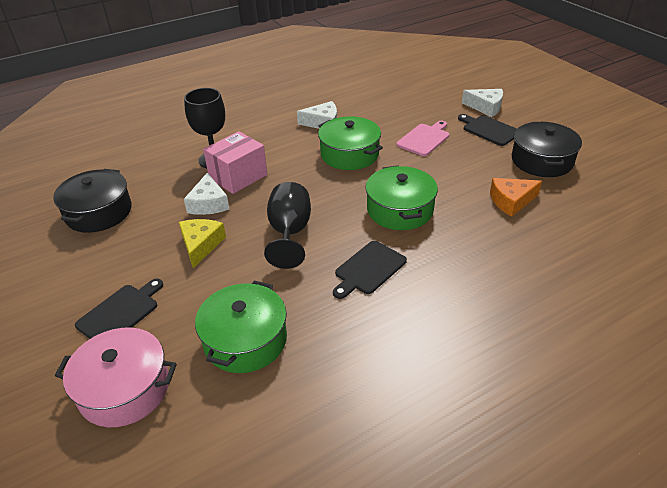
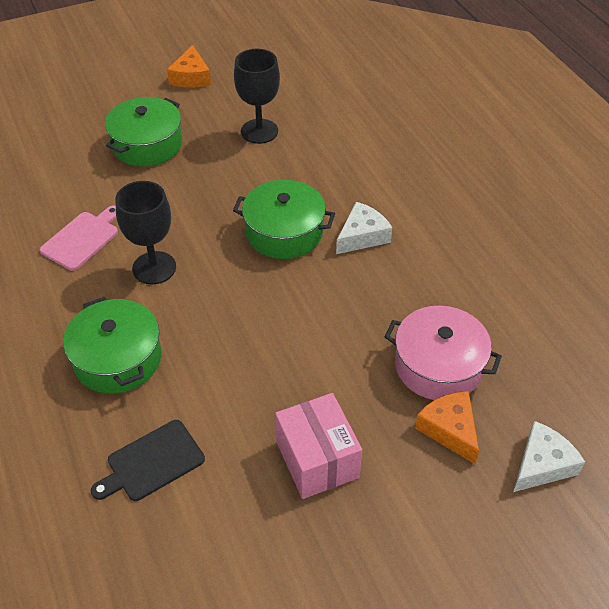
black cutting board: 3 -> 1
black pot: 2 -> 0
orange cheese: 1 -> 2
white cheese: 3 -> 2
yellow cheese: 1 -> 0

